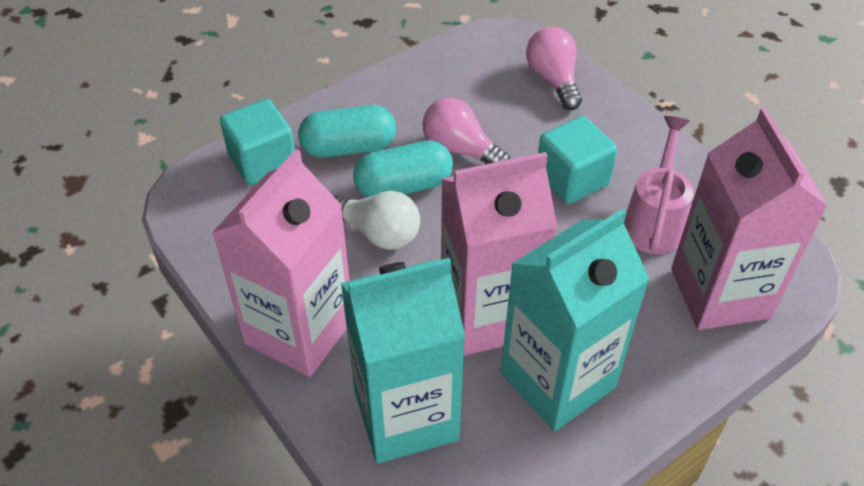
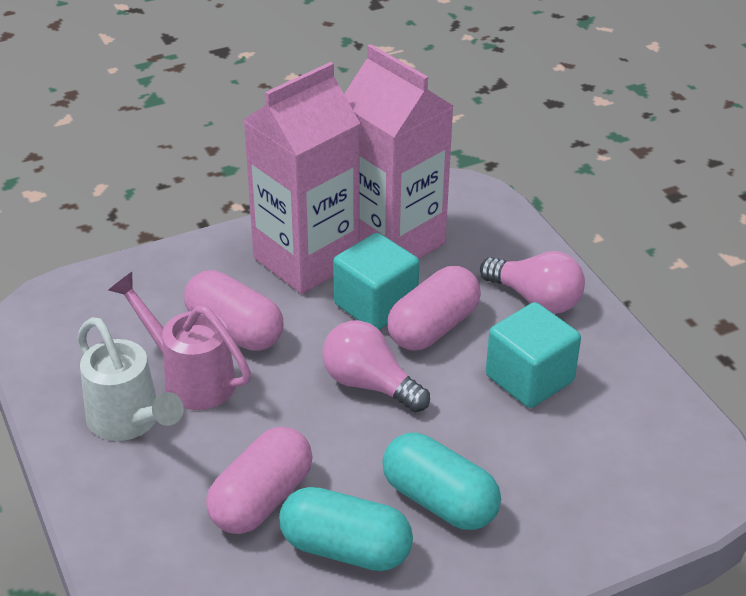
pink capsule: 0 -> 3
pink carton: 3 -> 2
turquoise carton: 2 -> 0
white light bulb: 1 -> 0
white watering can: 0 -> 1

